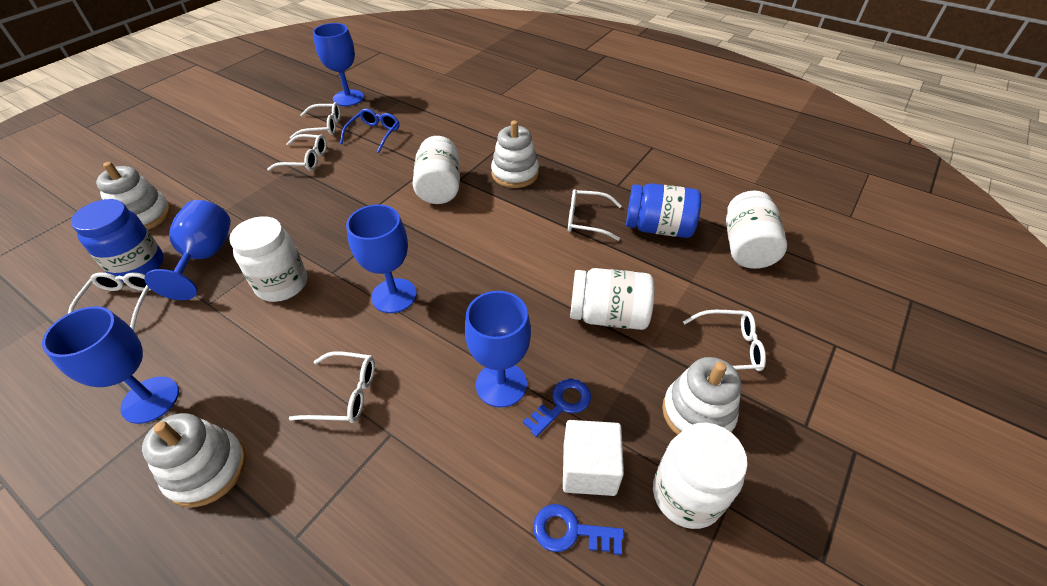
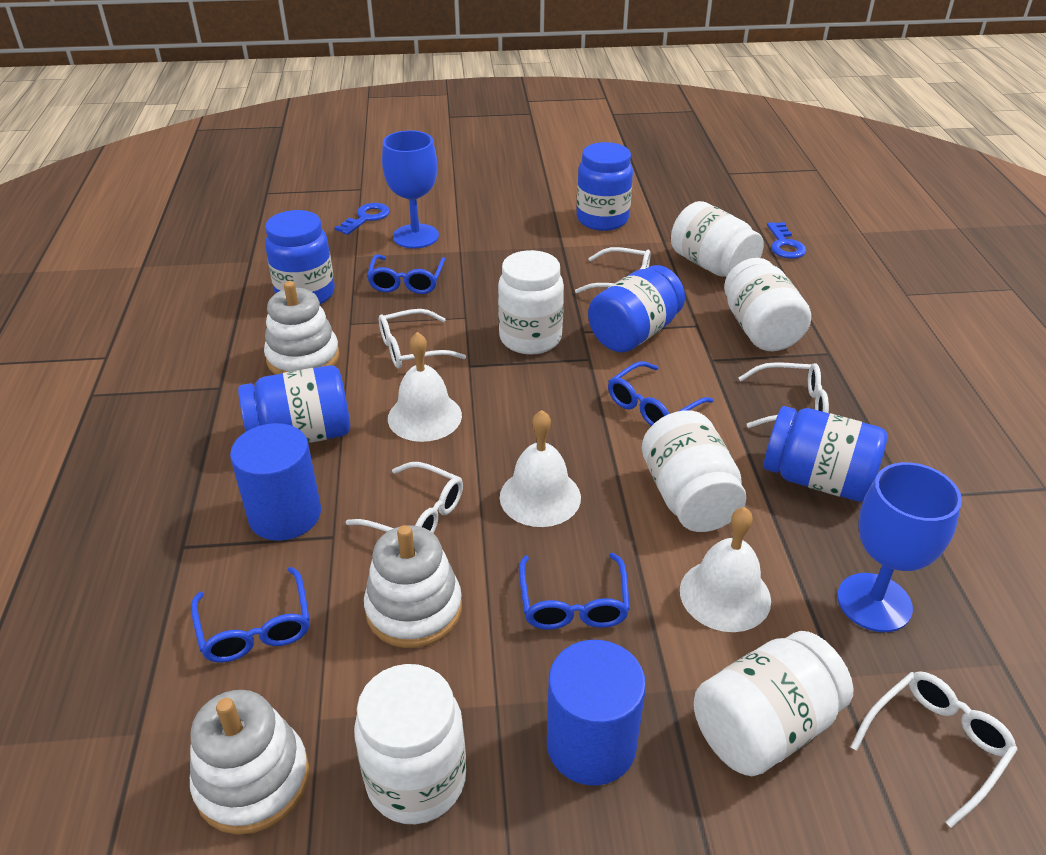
blue cylinder: 0 -> 2
blue glasses: 1 -> 4
blue goblet: 5 -> 2
blue jar: 2 -> 5
white bell: 0 -> 3
white cube: 1 -> 0
white glasses: 6 -> 5
white jar: 5 -> 6
white stacking toy: 4 -> 3

